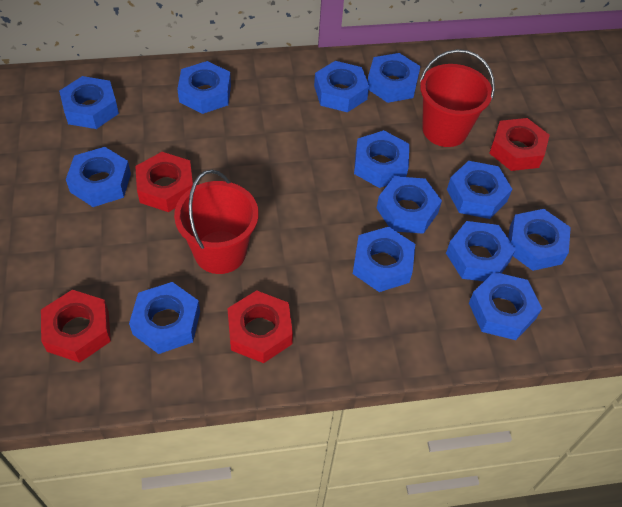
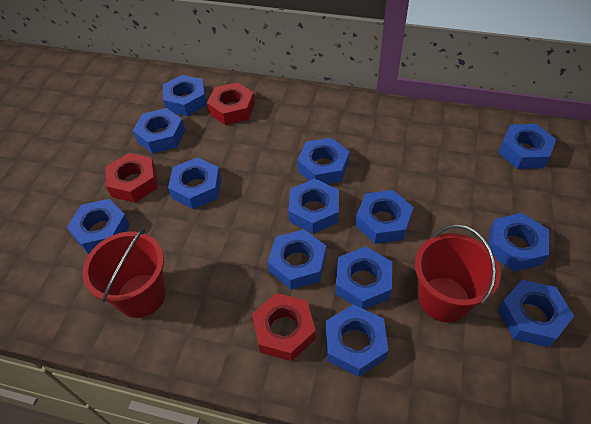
red nut: 4 -> 3

